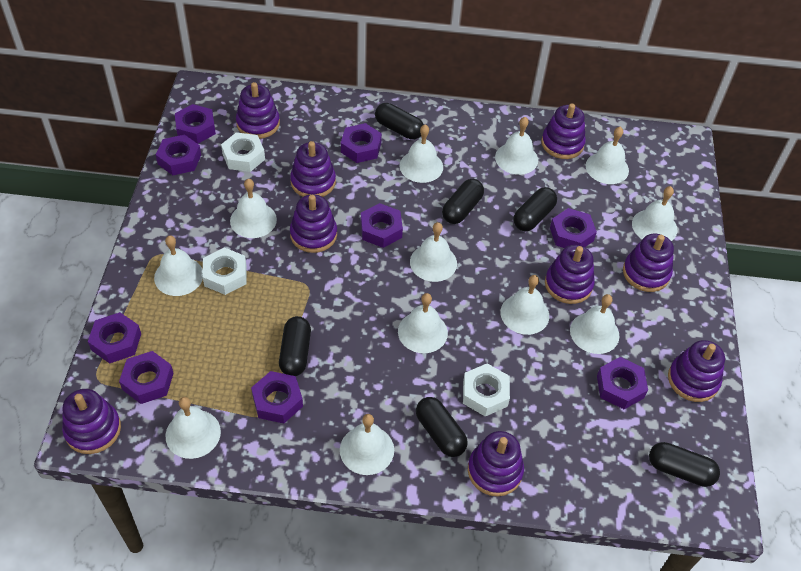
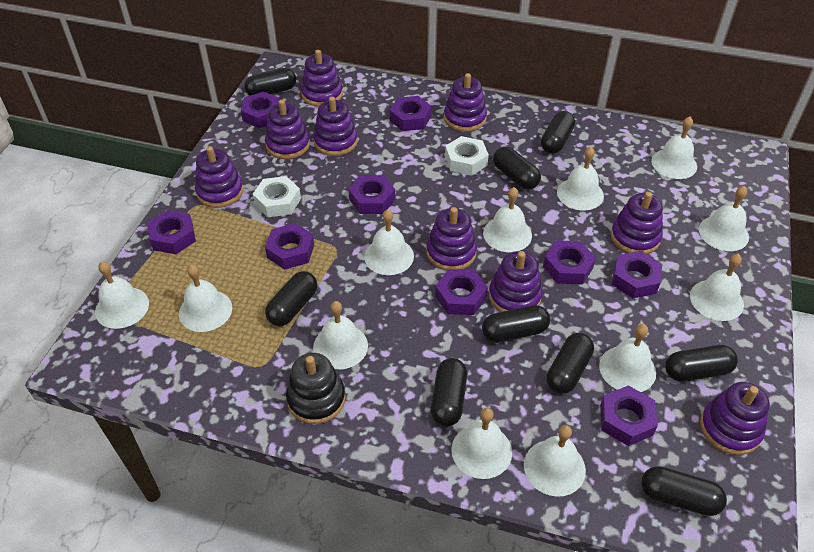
black capsule: 6 -> 9
black stacking toy: 0 -> 1
white nut: 3 -> 2

